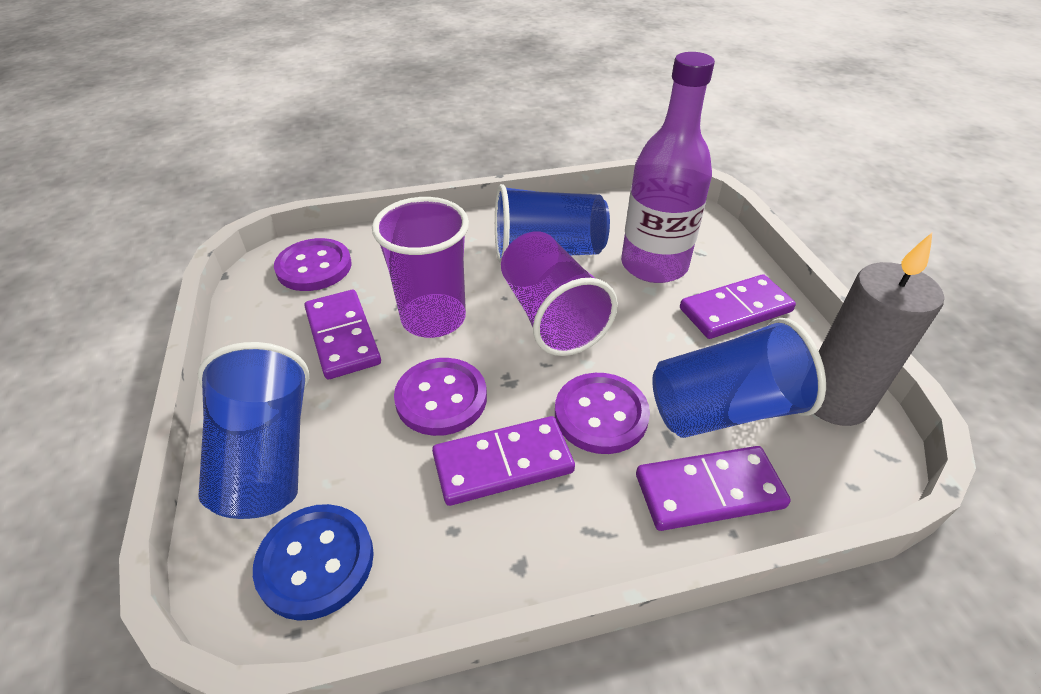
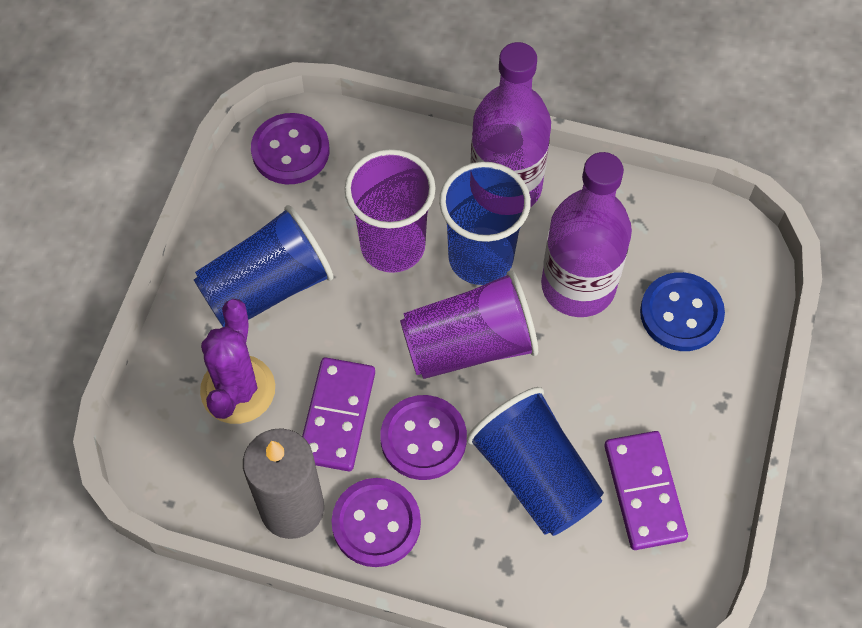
purple bottle: 1 -> 2
purple cactus: 0 -> 1
purple domino: 4 -> 2

